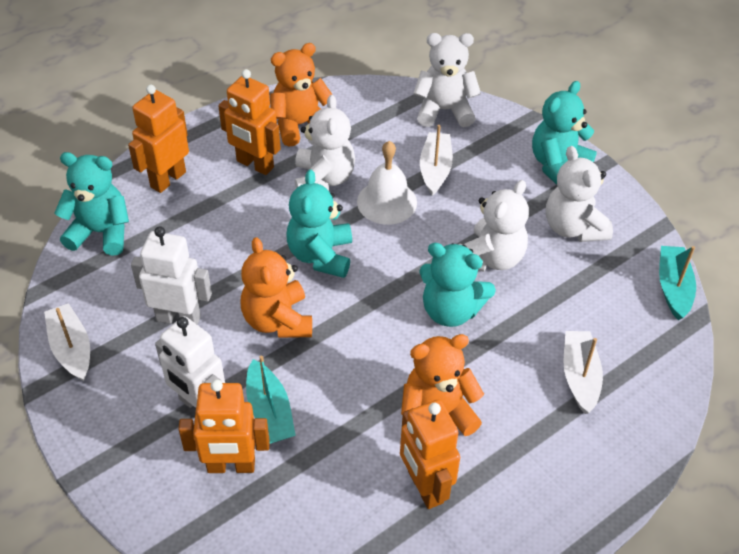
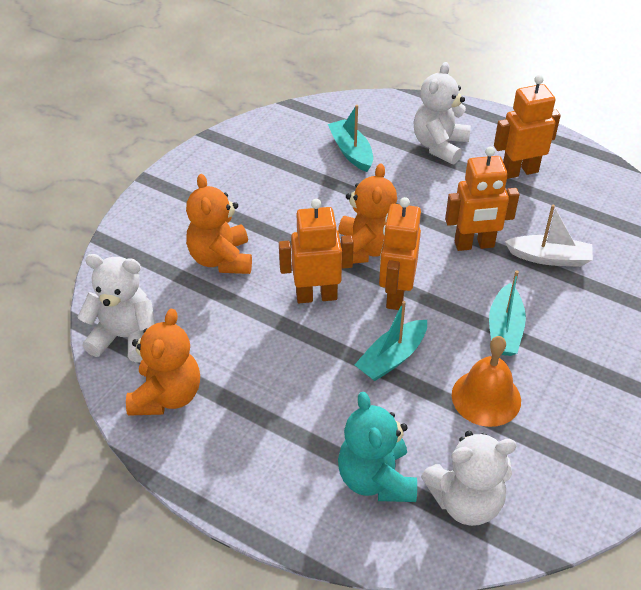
orange bell: 0 -> 1
turquoise boat: 2 -> 3
turquoise teddy bear: 4 -> 1
white bell: 1 -> 0
white boat: 3 -> 1
white robot: 2 -> 0
white teddy bear: 4 -> 3

